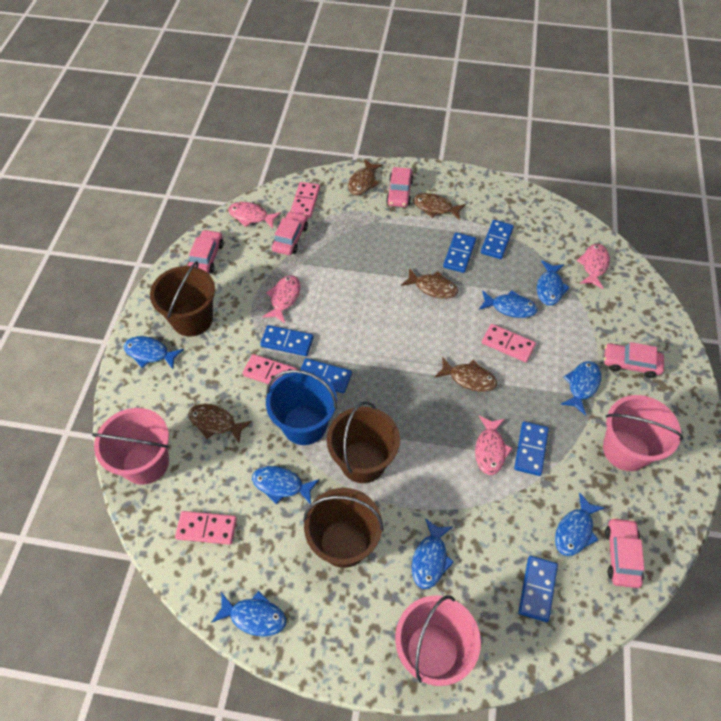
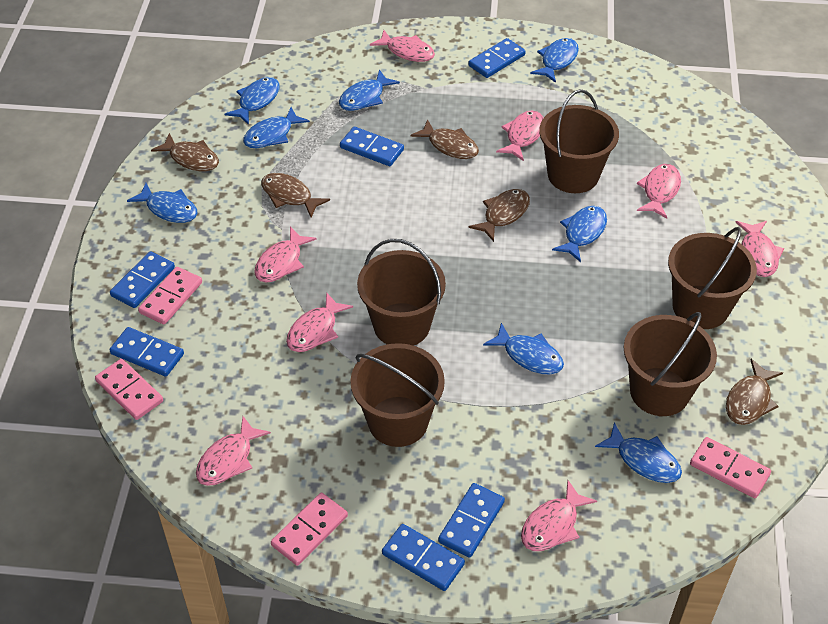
blue bucket: 1 -> 0
brown bucket: 3 -> 5
pink bucket: 3 -> 0
pink car: 5 -> 0
pink fish: 4 -> 8

